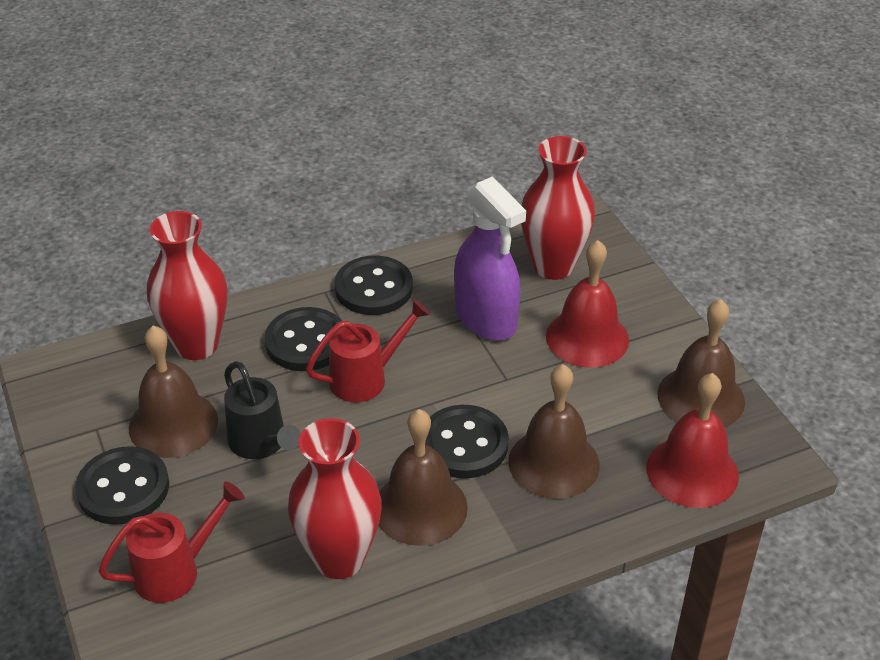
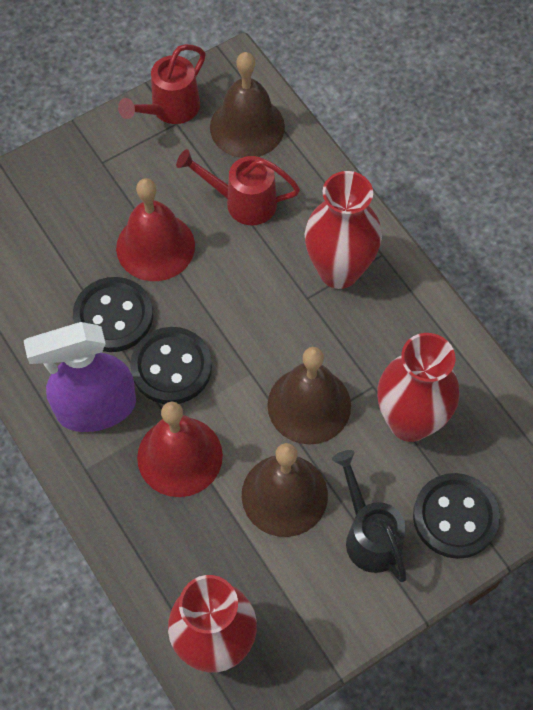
black button: 4 -> 3
brown bell: 4 -> 3

